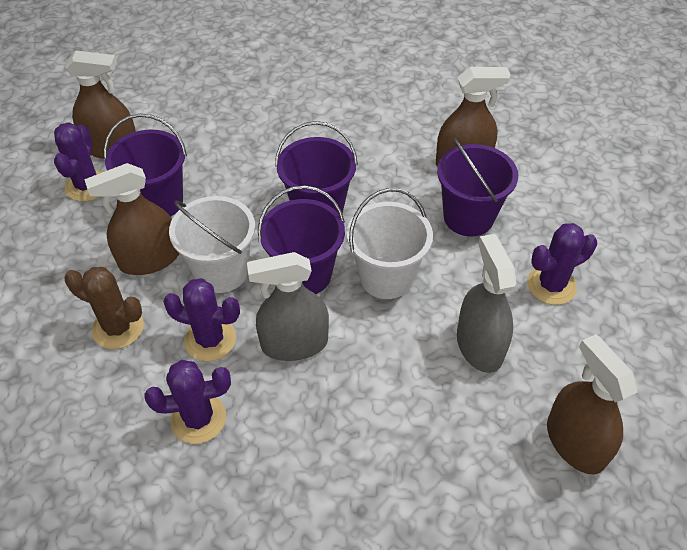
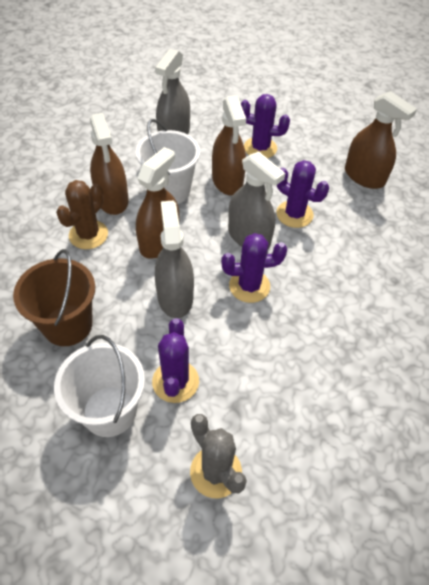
brown bucket: 0 -> 1
grey cactus: 0 -> 1
grey spray bottle: 2 -> 3
purple bucket: 4 -> 0

